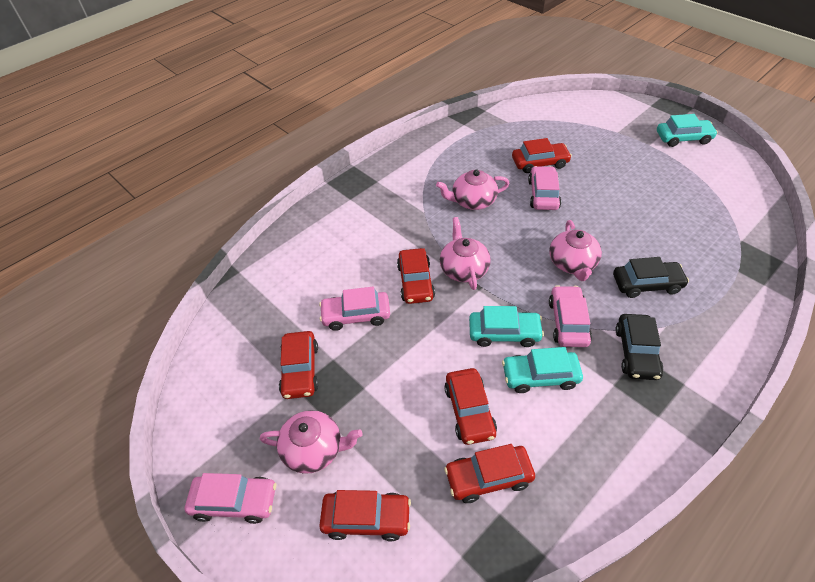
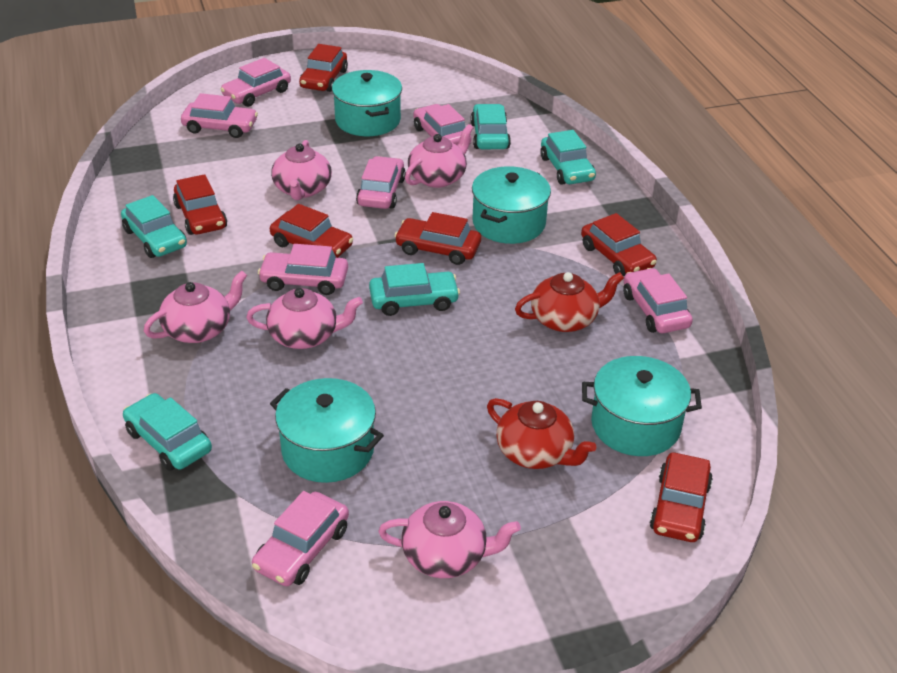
black car: 2 -> 0
pink car: 4 -> 7
pink teapot: 4 -> 5
red teapot: 0 -> 2
turquoise car: 3 -> 5
turquoise pot: 0 -> 4

